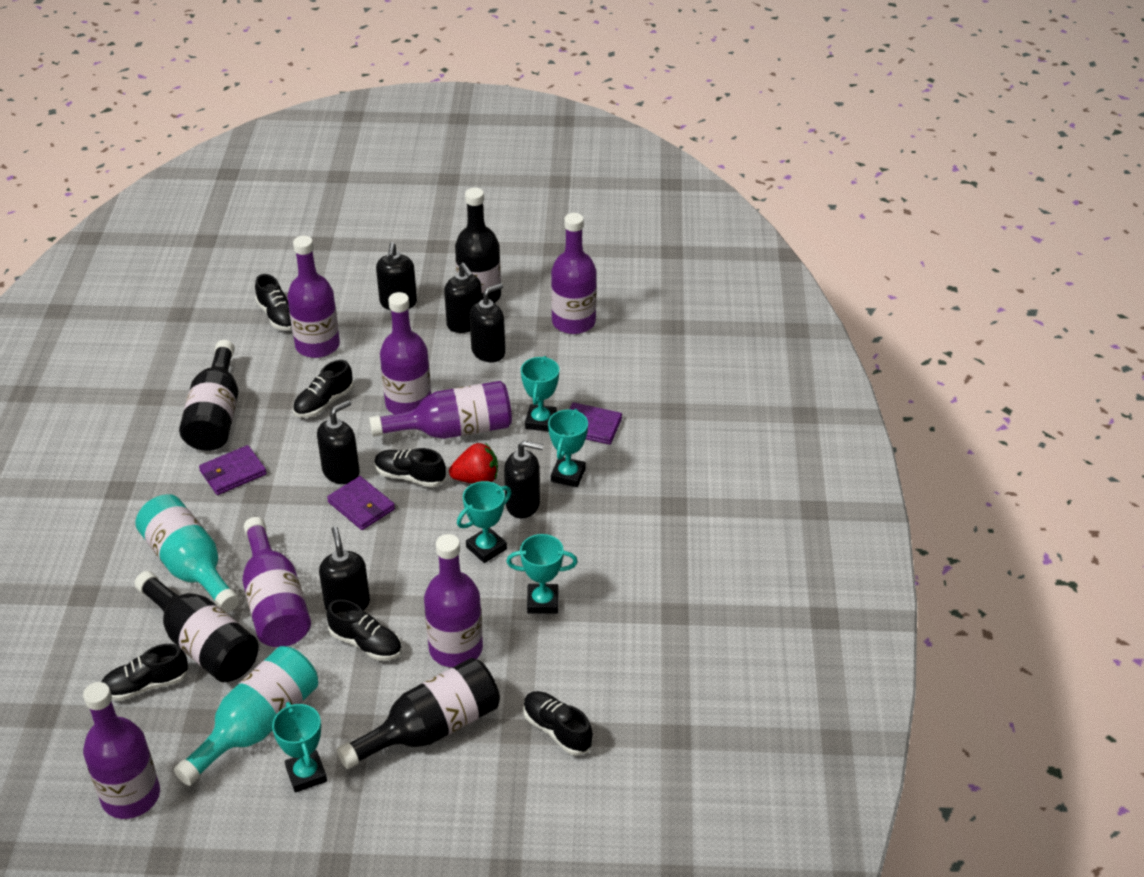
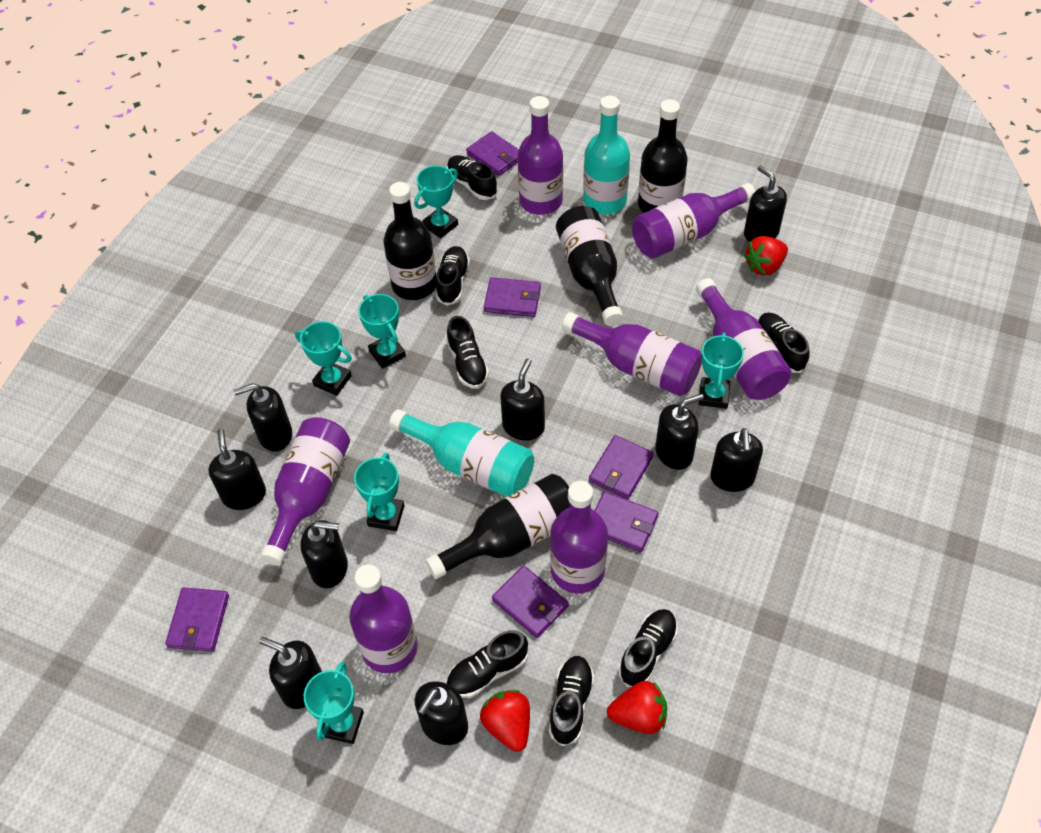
black shoe: 6 -> 7
black soap dispenser: 6 -> 9
purple wallet: 3 -> 6
red strawberry: 1 -> 3
turquoise trophy: 5 -> 6

